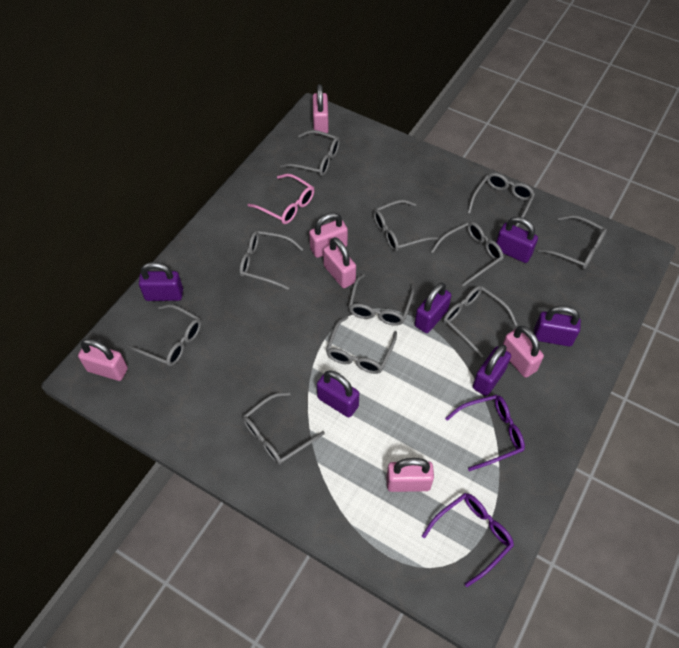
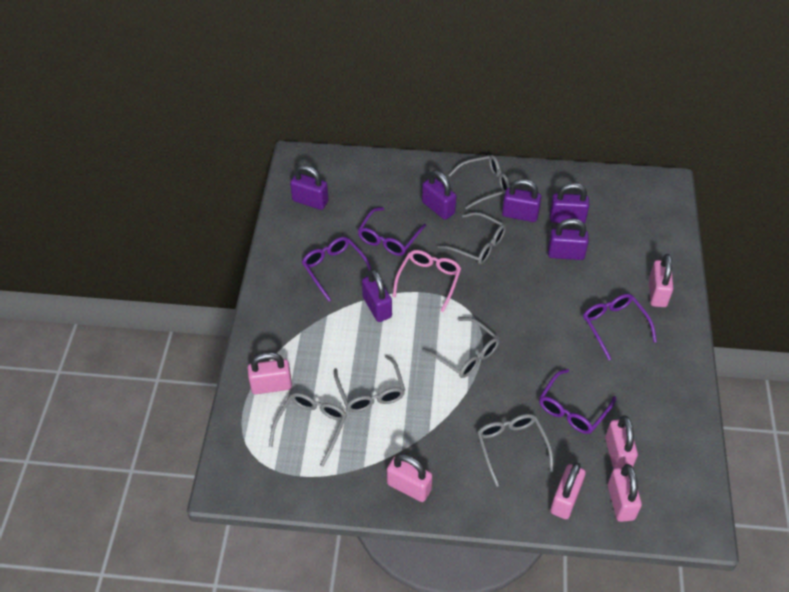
grey glasses: 11 -> 6
purple glasses: 2 -> 4

